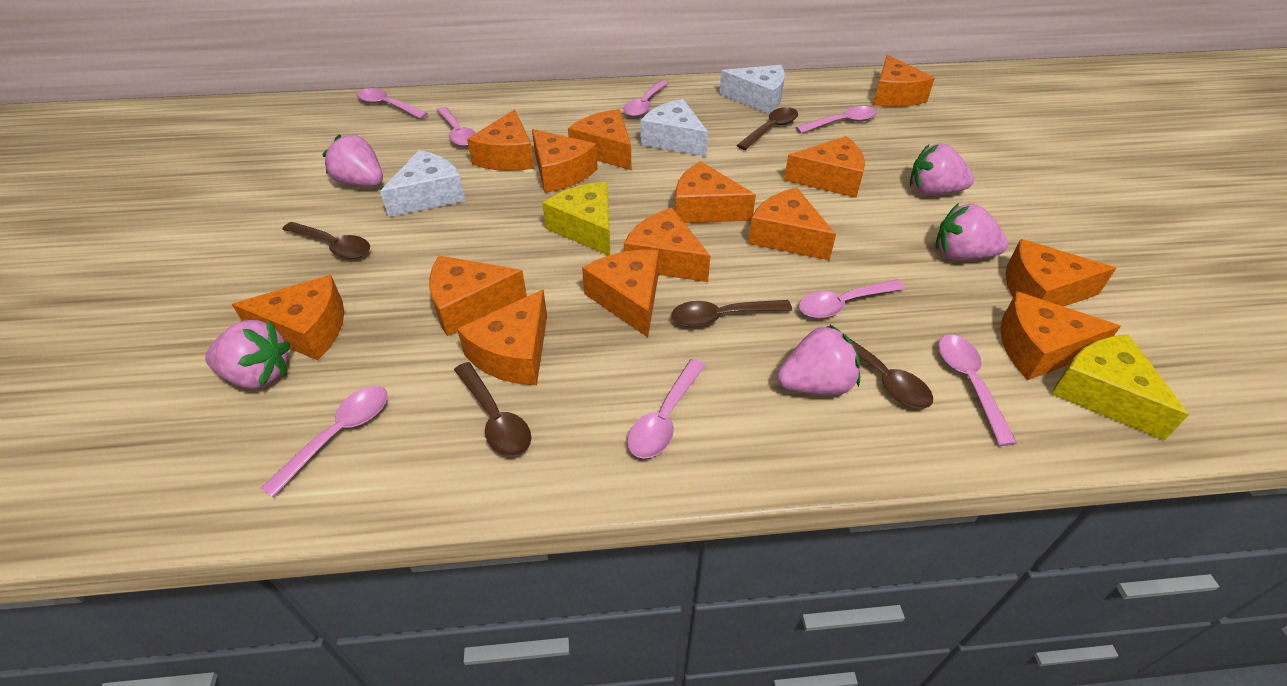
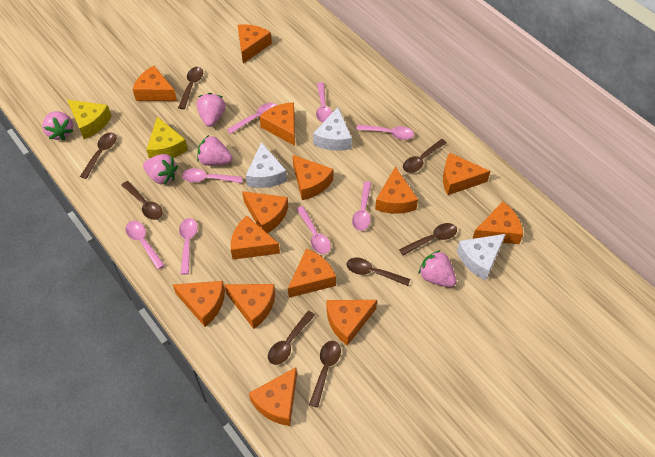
brown spoon: 5 -> 8

